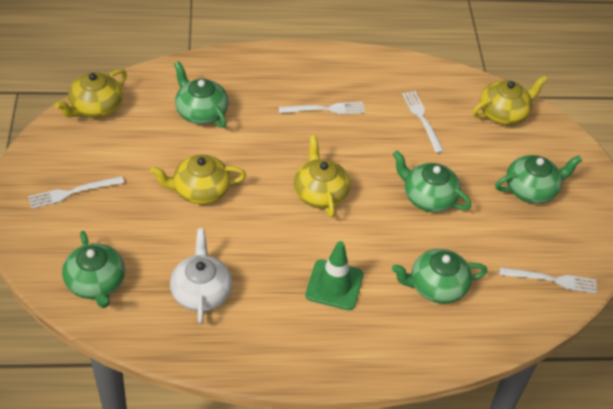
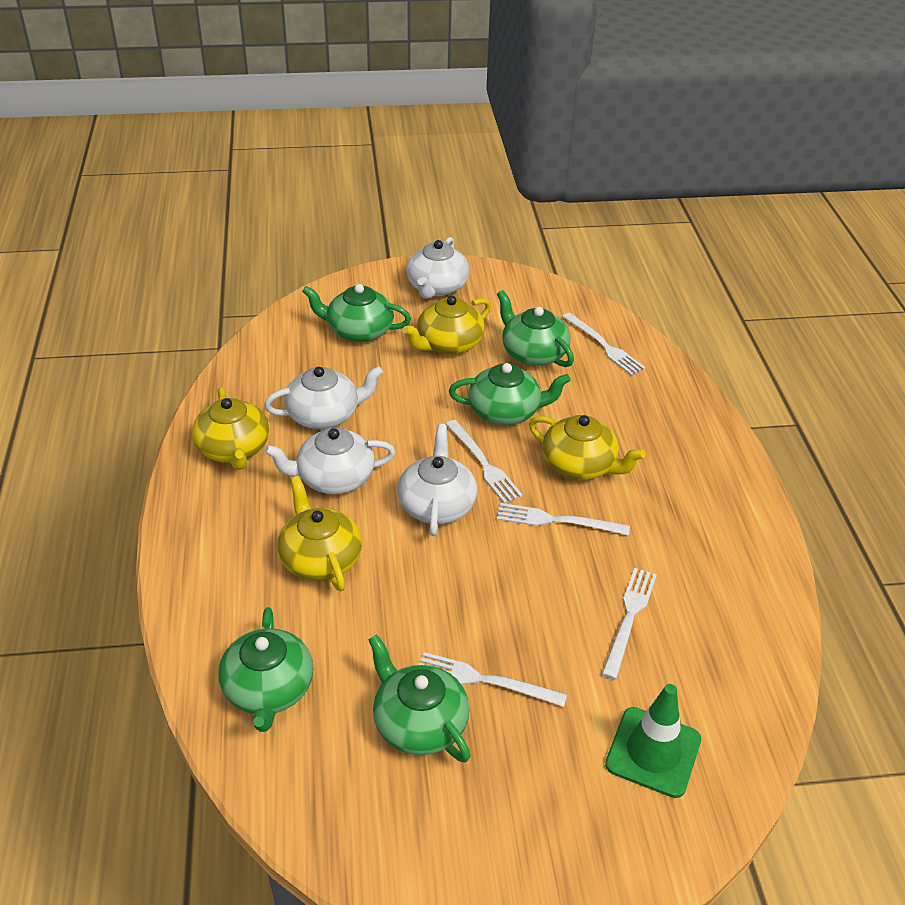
white fork: 4 -> 5
white teapot: 1 -> 4

